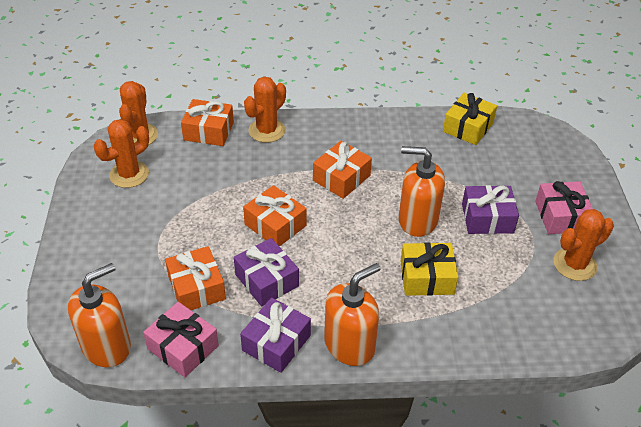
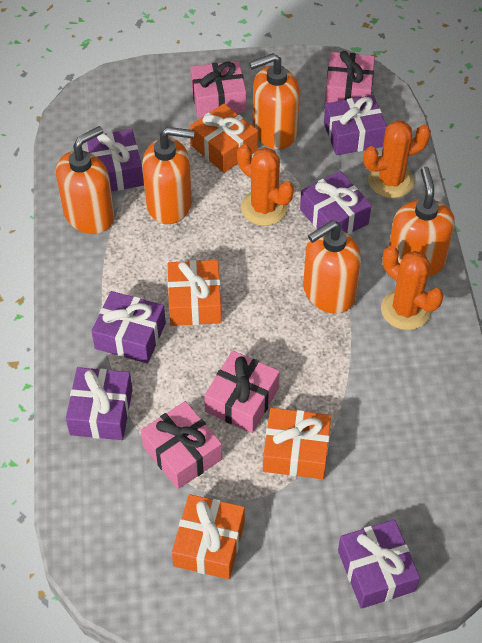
orange cactus: 4 -> 3
orange soap dispenser: 3 -> 5
pink gift: 2 -> 4
purple gift: 3 -> 6
yellow gift: 2 -> 0

